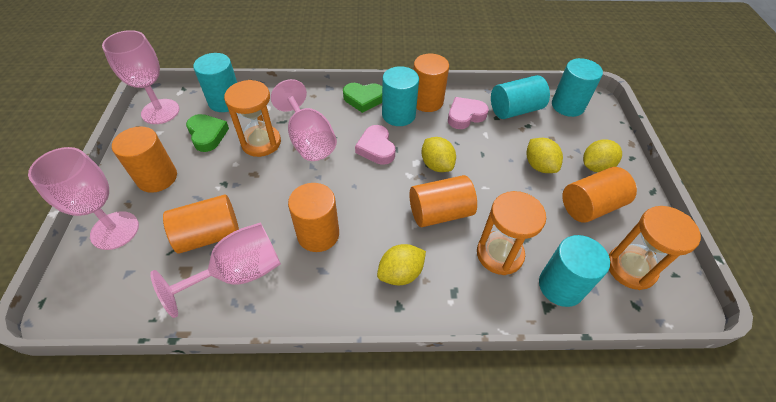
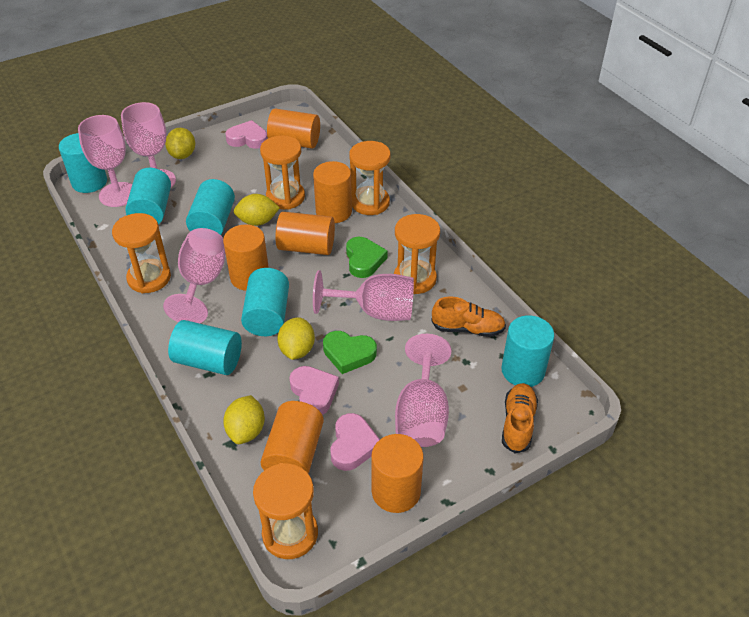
orange hourglass: 3 -> 5
orange shoe: 0 -> 2
pink goblet: 4 -> 5
pink heart: 2 -> 3
turquoise cylinder: 5 -> 6

